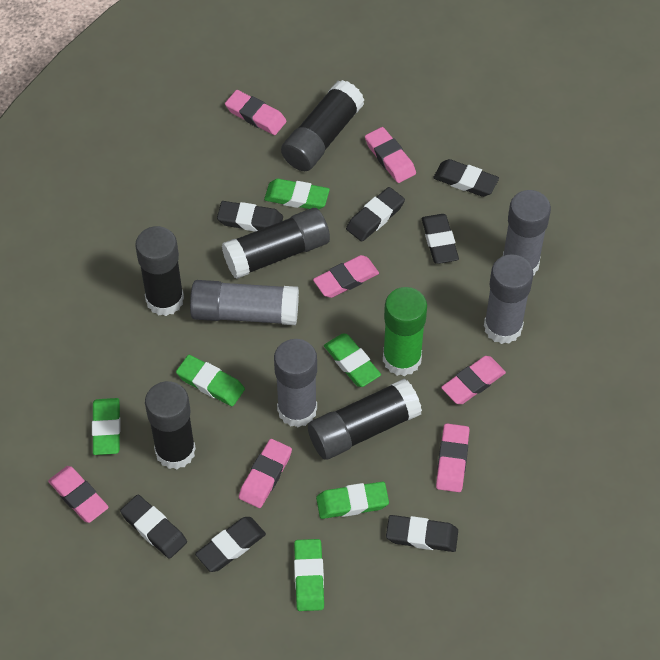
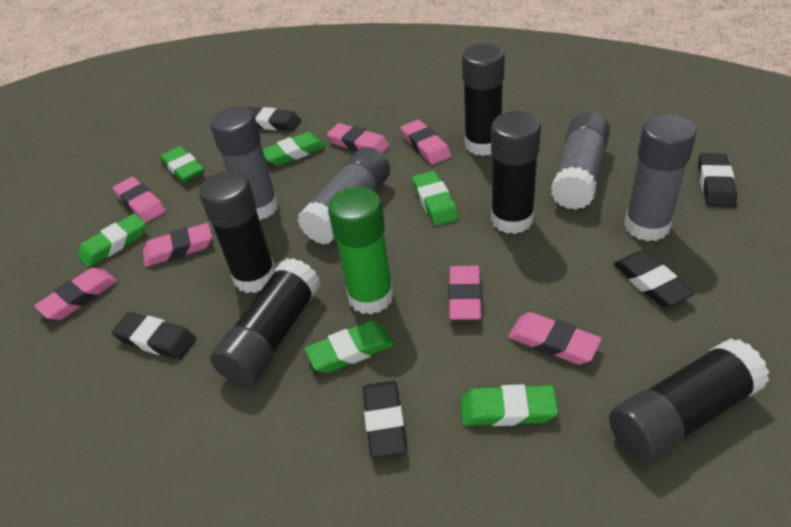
black eraser: 7 -> 5

